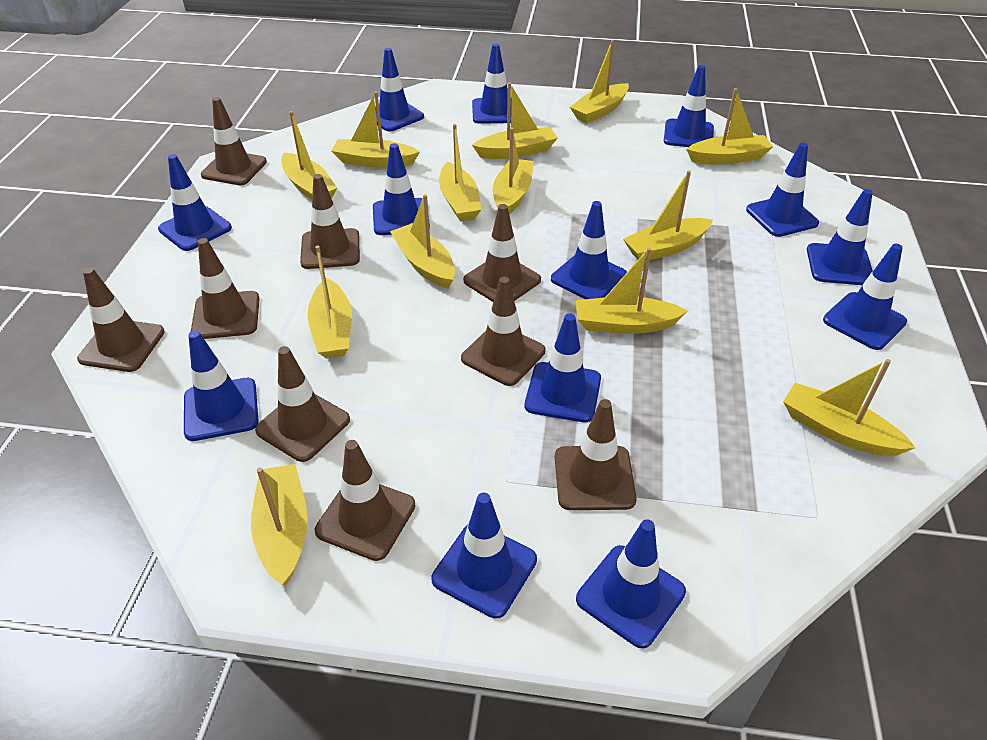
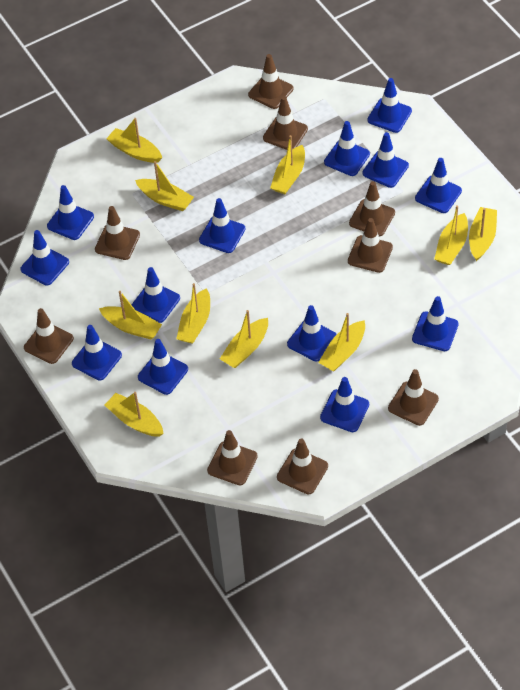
yellow boat: 13 -> 10

